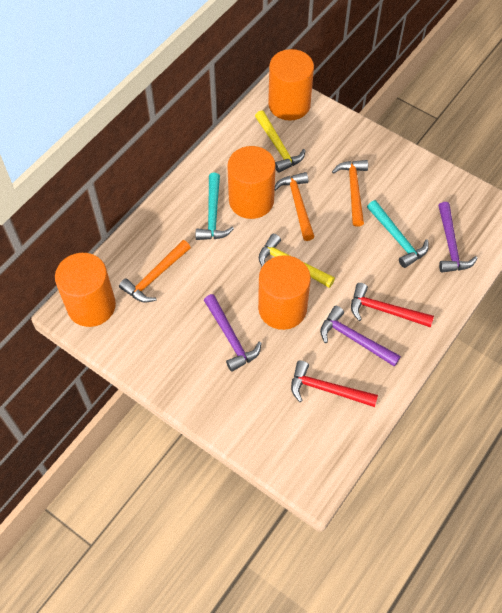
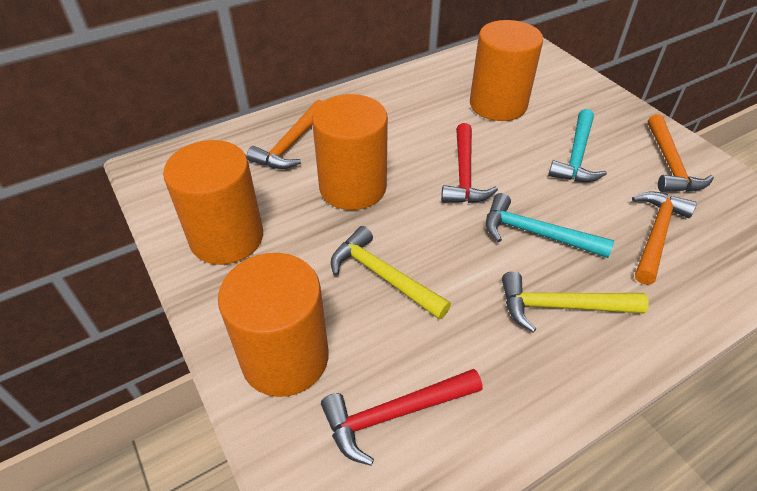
purple hammer: 3 -> 0

